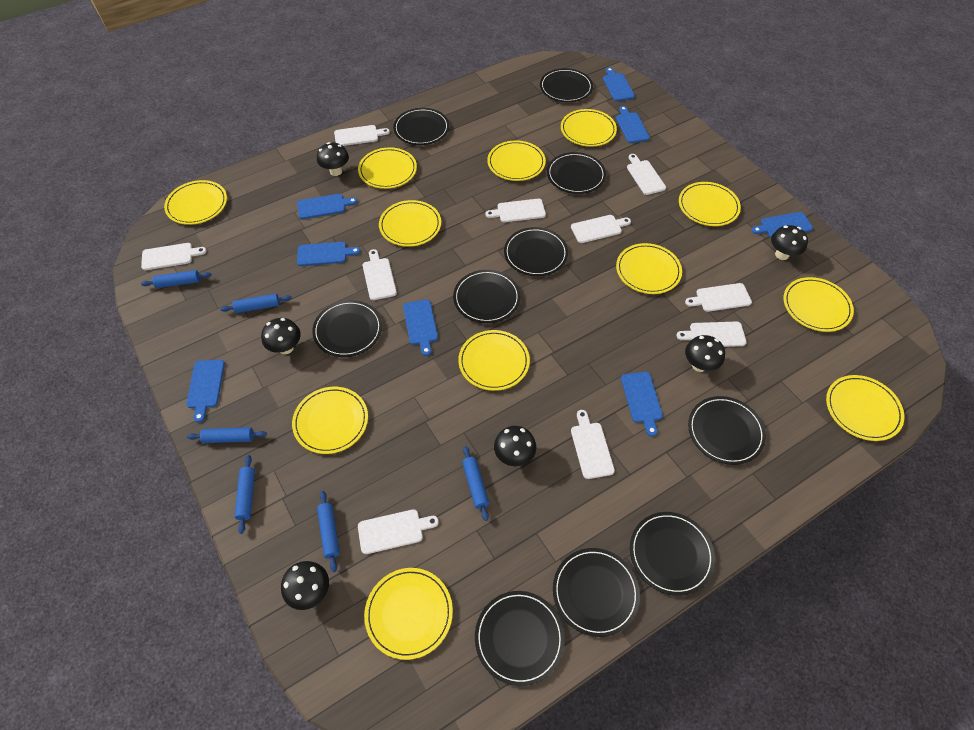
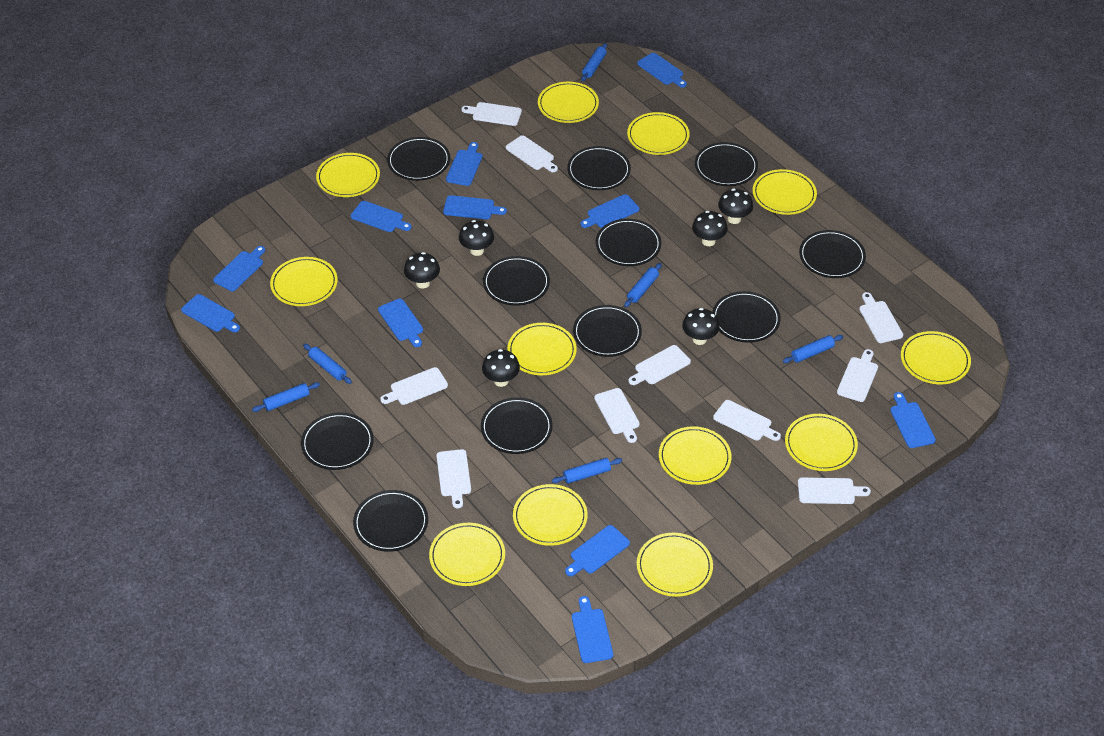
black plate: 10 -> 11
blue cutting board: 8 -> 11

